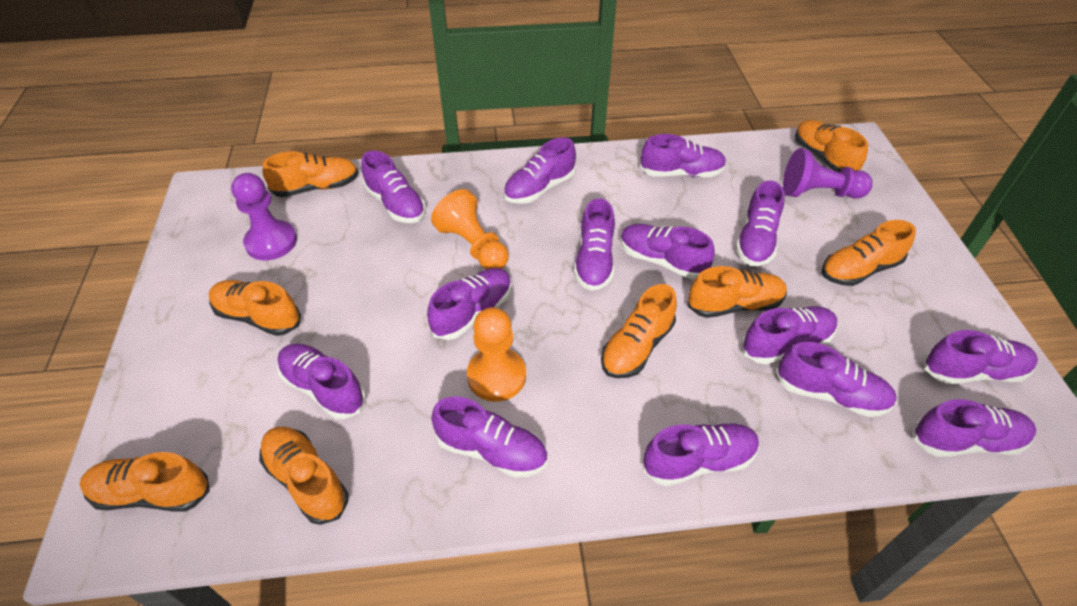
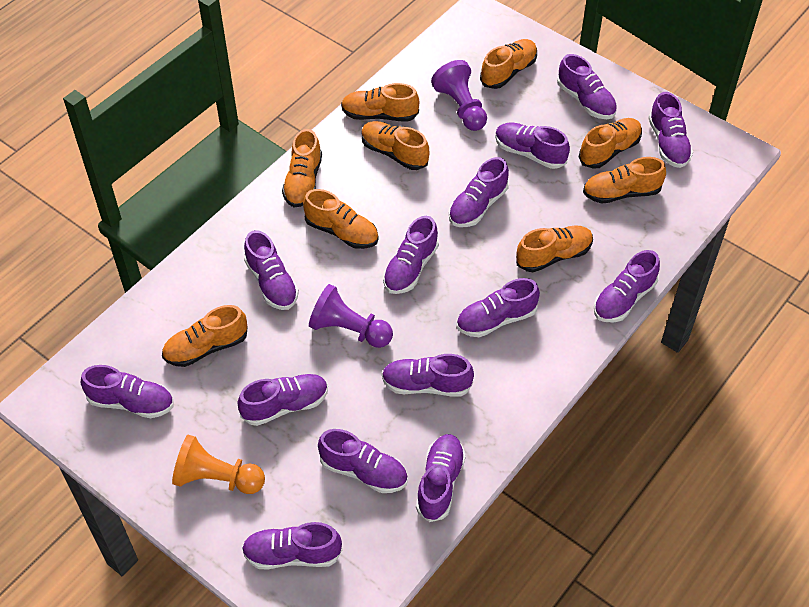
orange pawn: 2 -> 1
orange shoe: 8 -> 9

